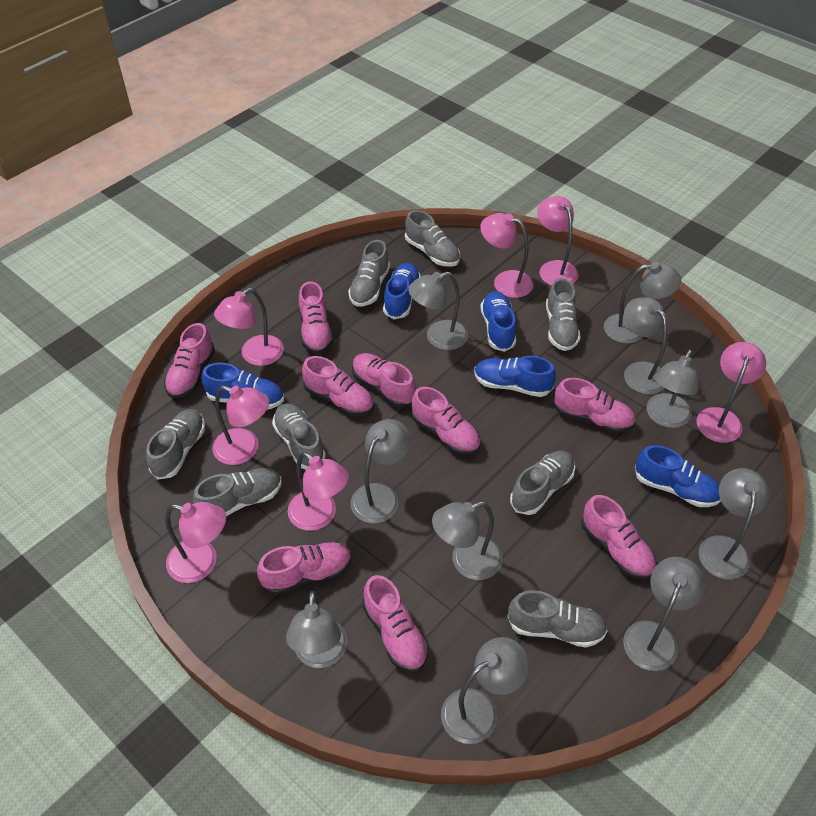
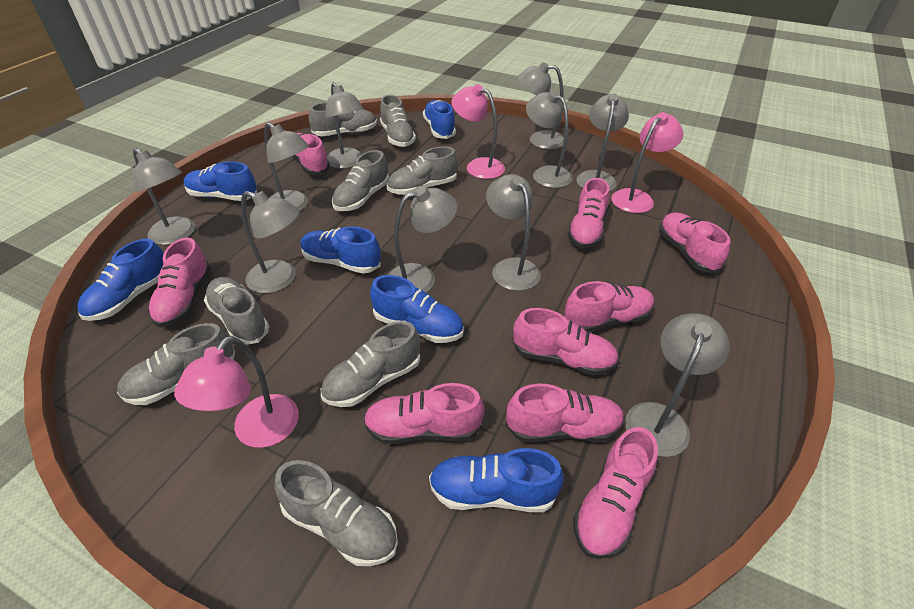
blue shoe: 5 -> 6
pink lamp: 7 -> 3

